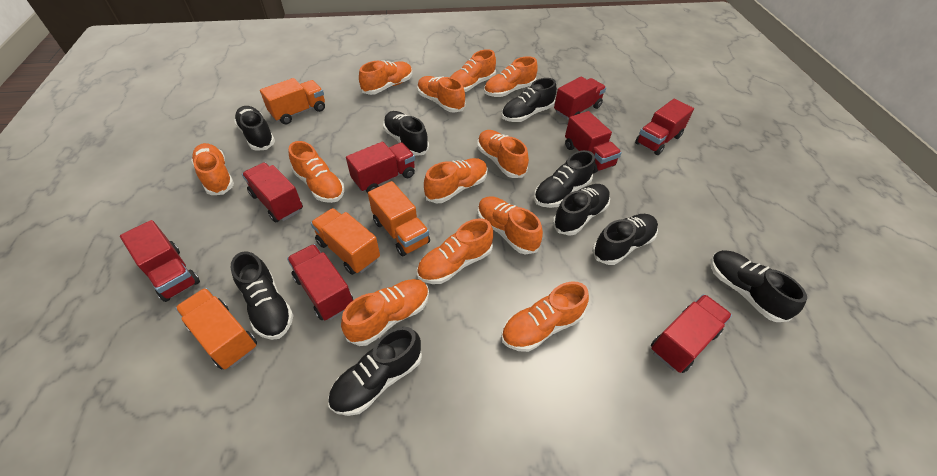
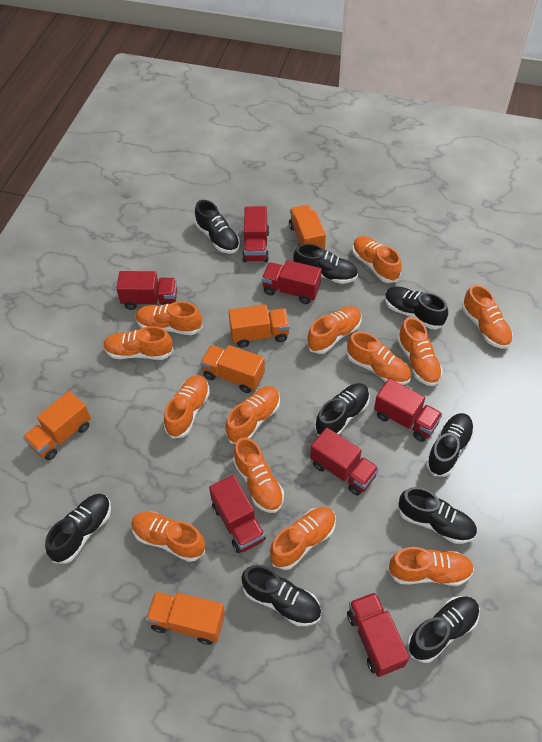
orange shoe: 12 -> 13
orange truck: 4 -> 5
red truck: 8 -> 7

